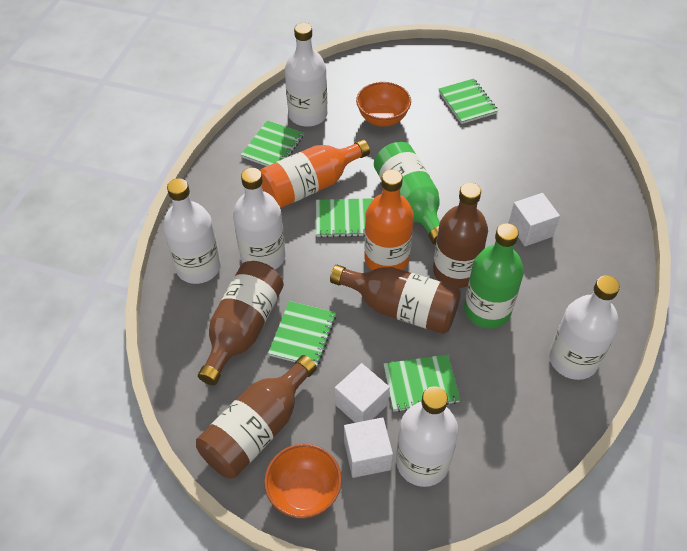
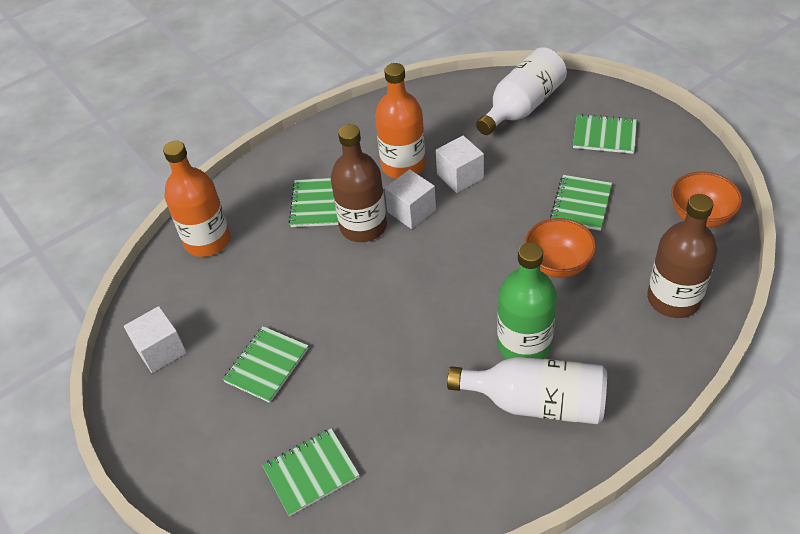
brown bottle: 4 -> 2
green bottle: 2 -> 1
white bottle: 5 -> 2

